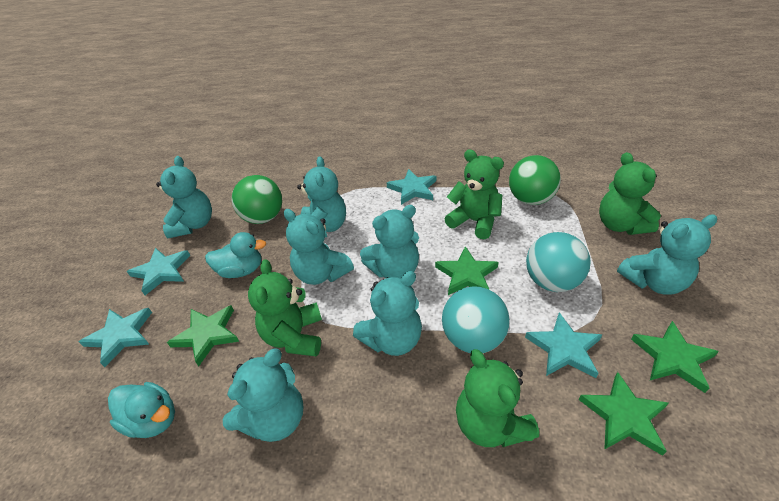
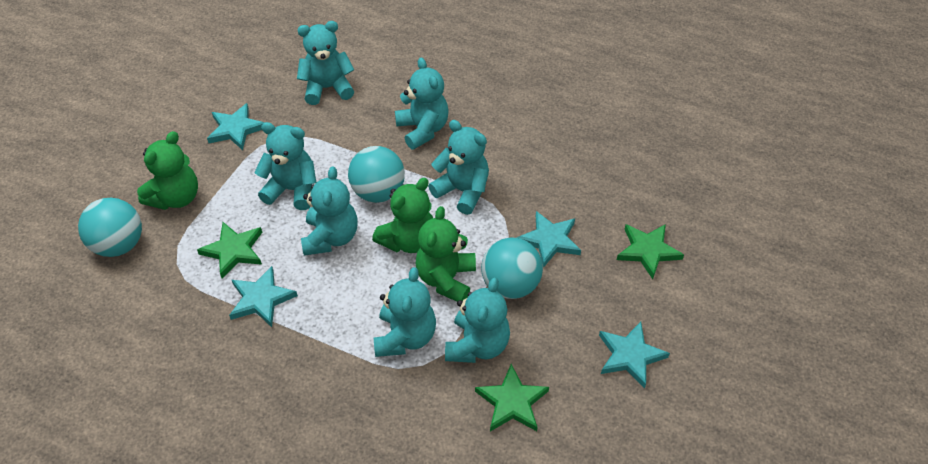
green ball: 2 -> 0
green star: 4 -> 3
green teddy bear: 4 -> 3
turquoise ball: 2 -> 3
turquoise duck: 2 -> 0

